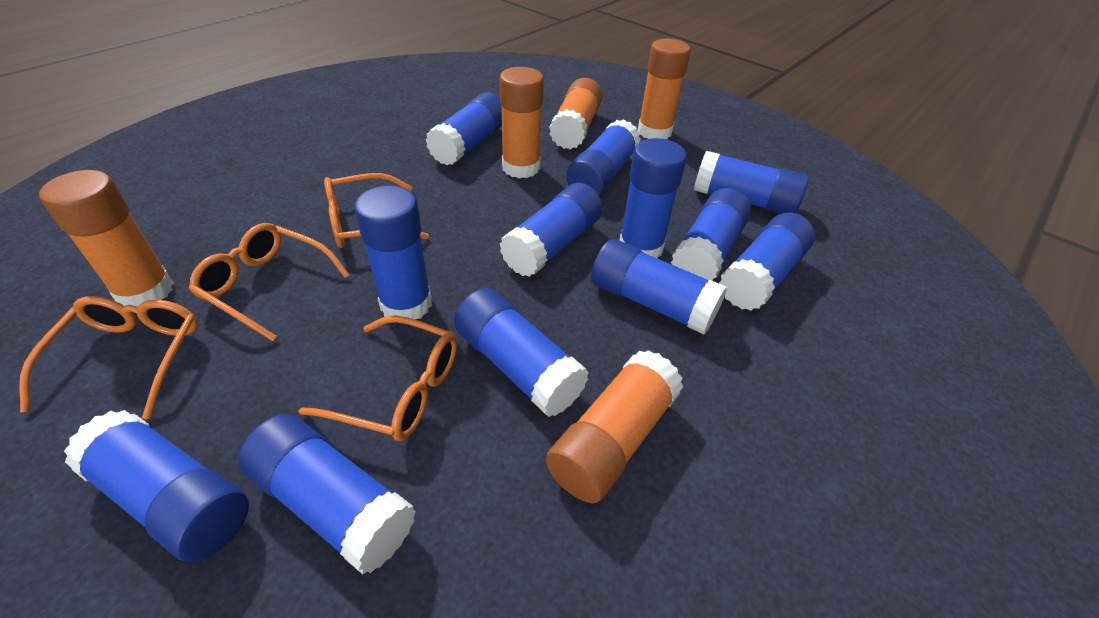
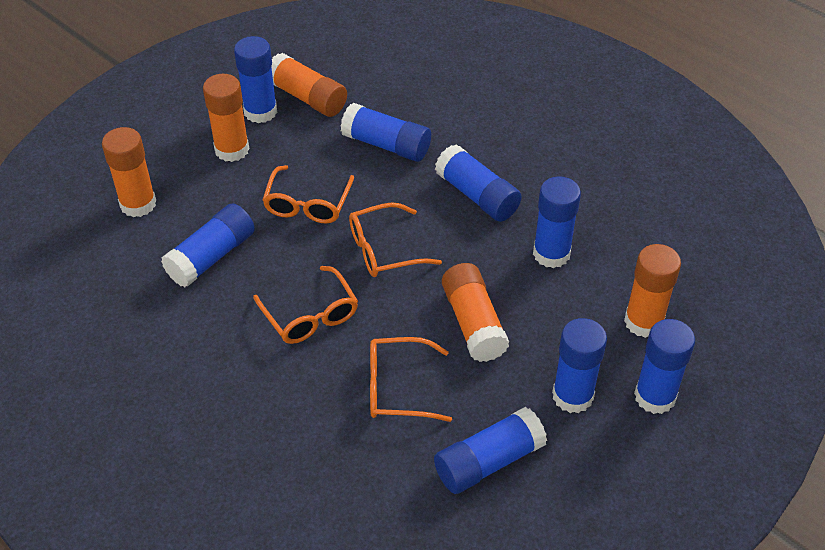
blue glue stick: 12 -> 8

